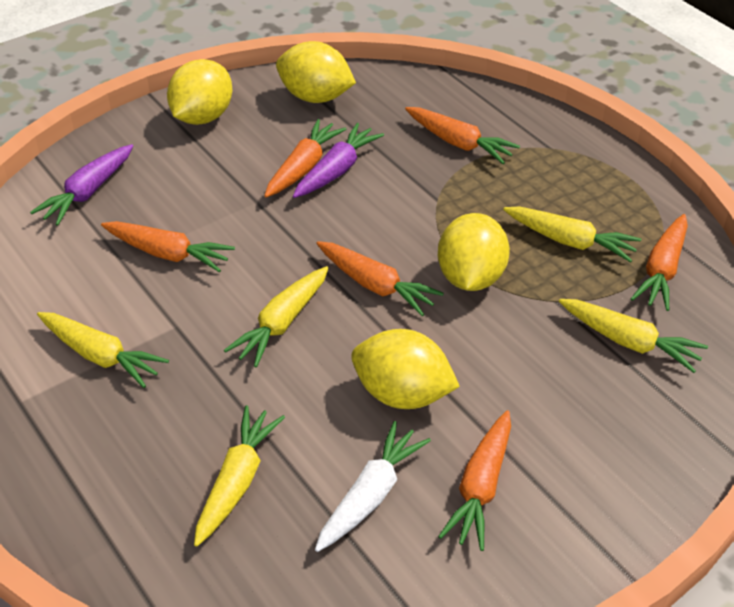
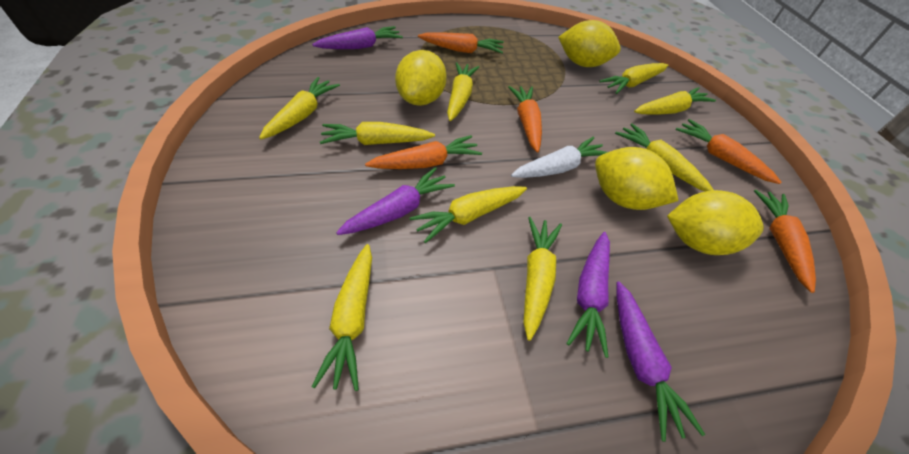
orange carrot: 6 -> 5
purple carrot: 2 -> 4
yellow carrot: 5 -> 9

